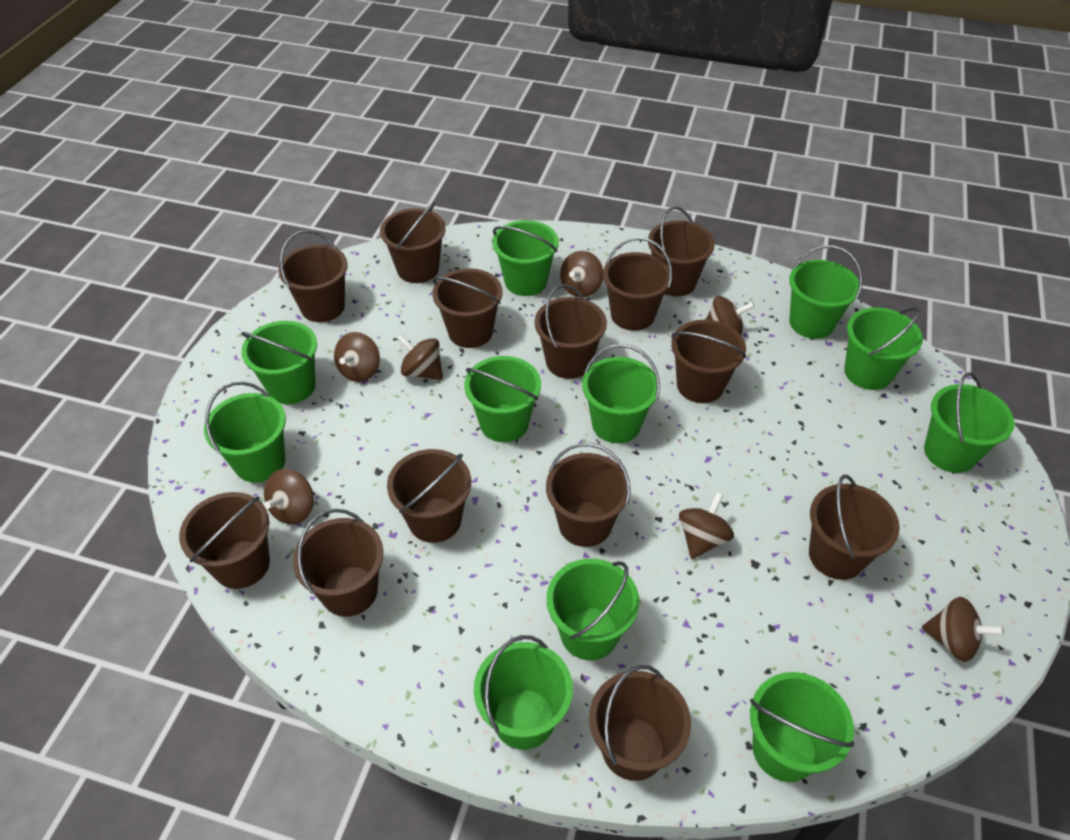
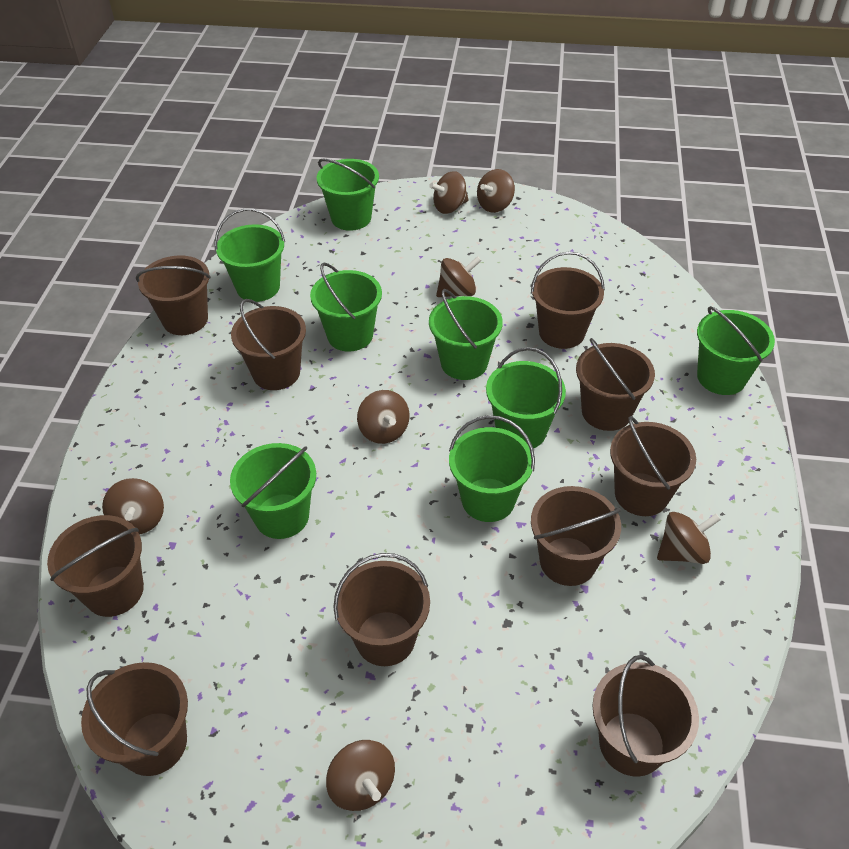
brown bucket: 13 -> 10
green bucket: 11 -> 8

